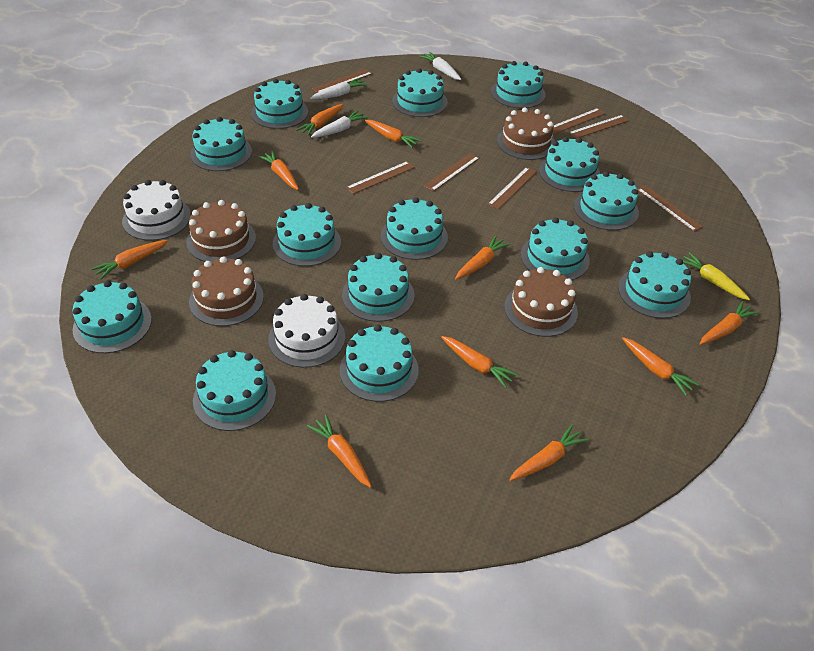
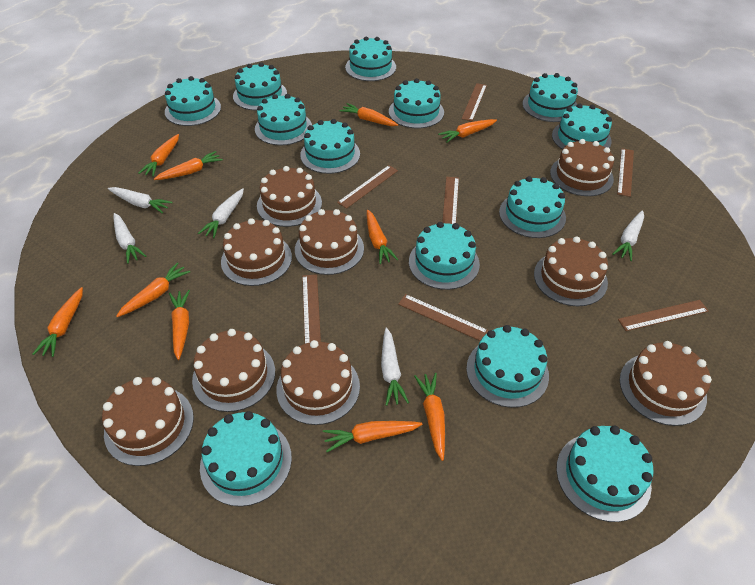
brown cake: 4 -> 9
turquoise cake: 14 -> 13
white cake: 2 -> 0
white carrot: 3 -> 5
yellow carrot: 1 -> 0

